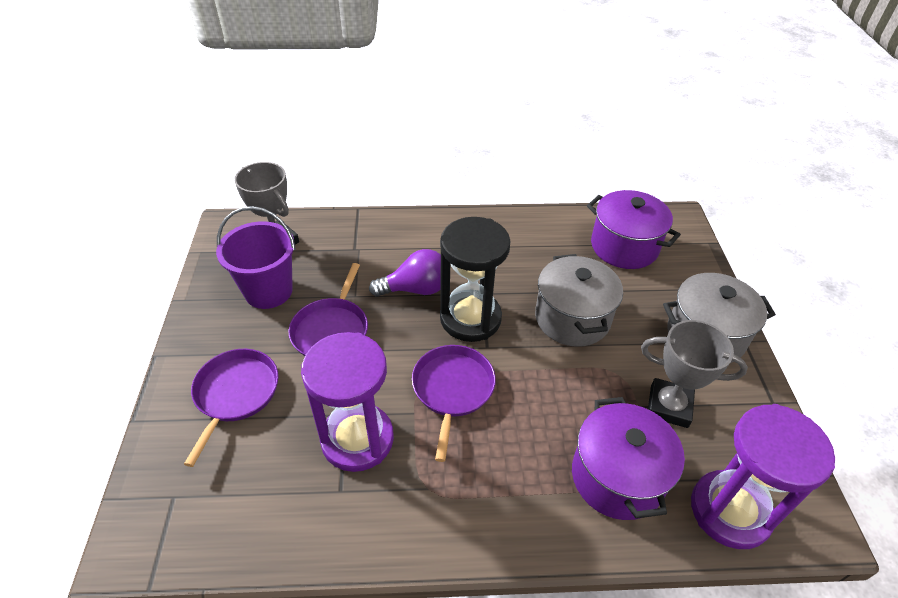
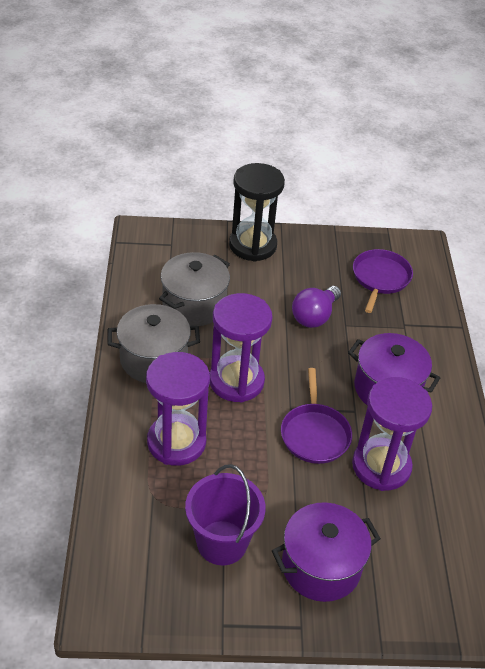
grey trophy: 2 -> 0
purple hourglass: 2 -> 3
purple pan: 3 -> 2

